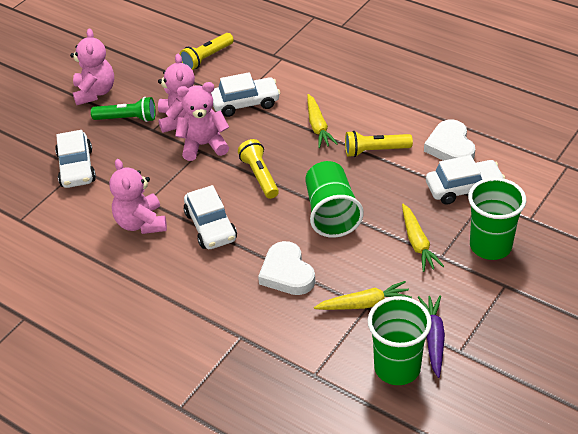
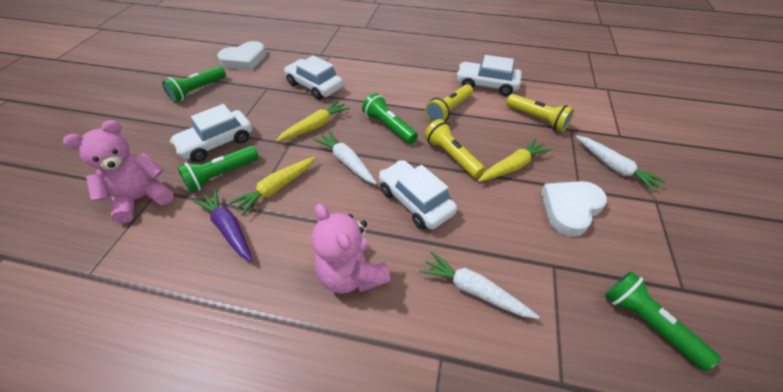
green cup: 3 -> 0
green flashlight: 1 -> 4
pink teddy bear: 4 -> 2
white carrot: 0 -> 3

